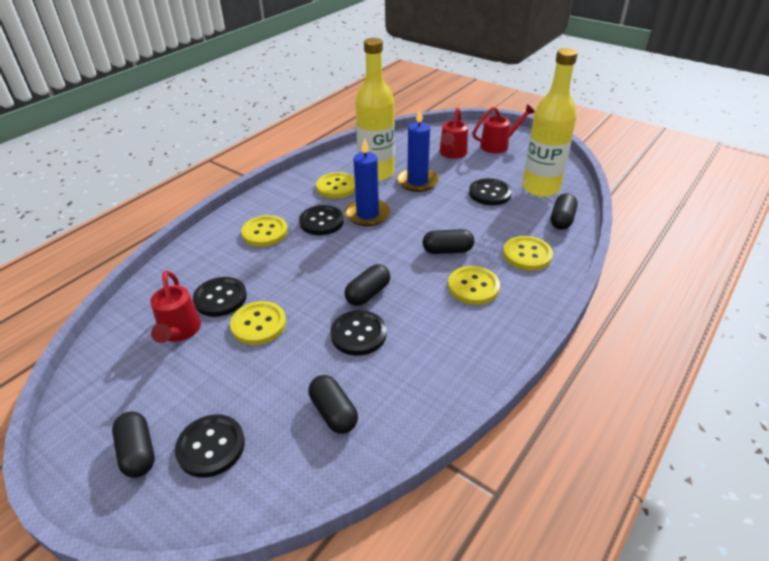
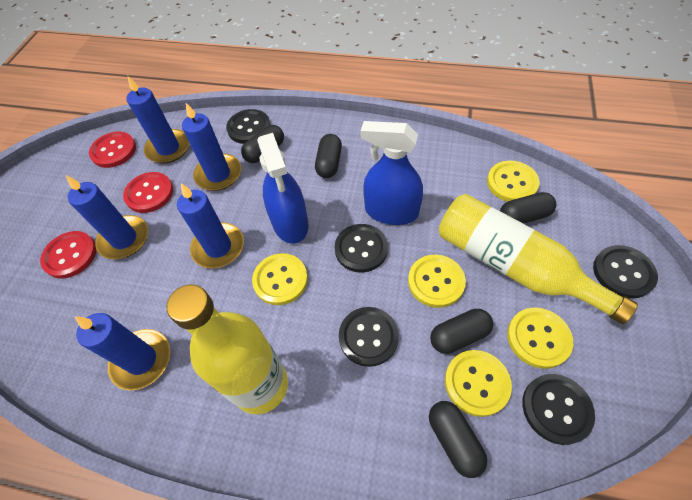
blue candle: 2 -> 5
blue spray bottle: 0 -> 2
red button: 0 -> 3
red watering can: 3 -> 0

